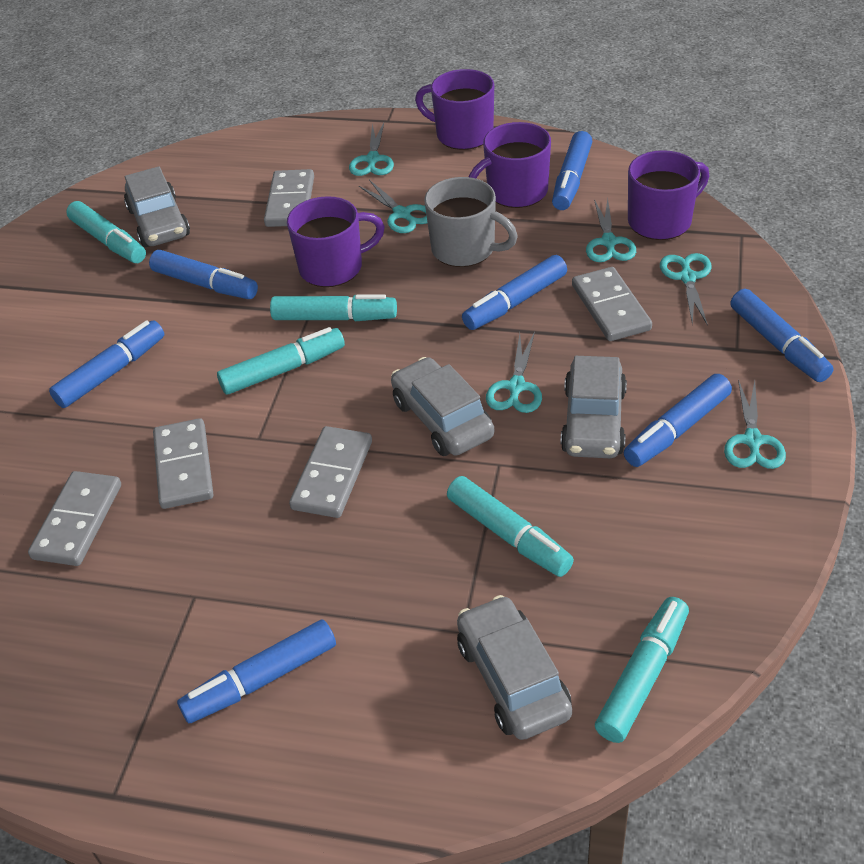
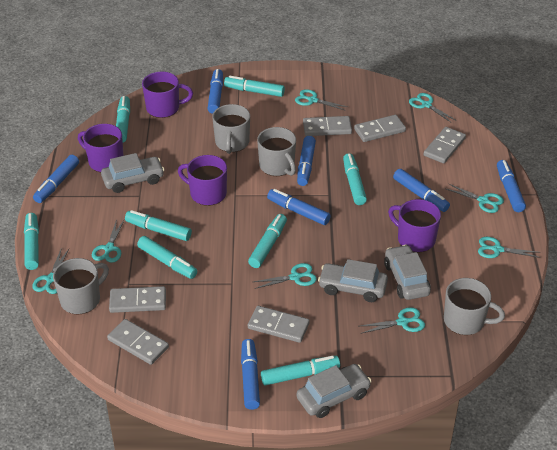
grey domino: 5 -> 6
grey mug: 1 -> 4
turquoise marker: 5 -> 8
turquoise scissors: 6 -> 8

